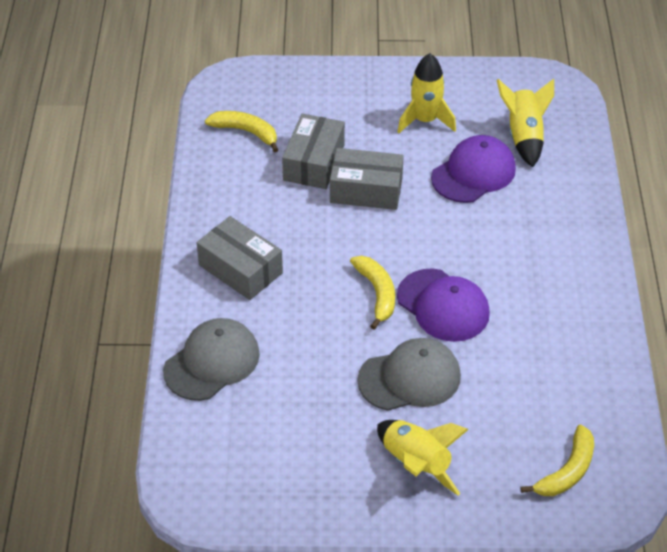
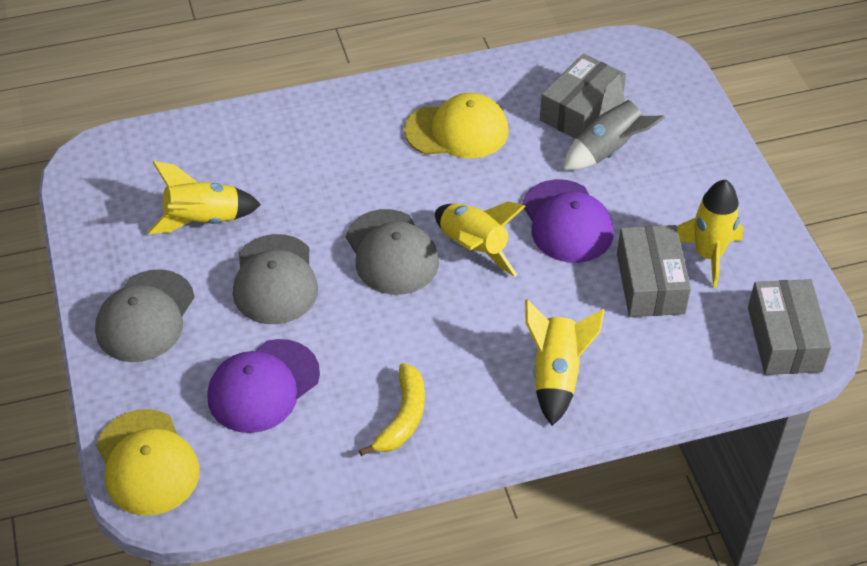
grey cap: 2 -> 3
grey rocket: 0 -> 1
yellow banana: 3 -> 1
yellow cap: 0 -> 2
yellow rocket: 3 -> 4

